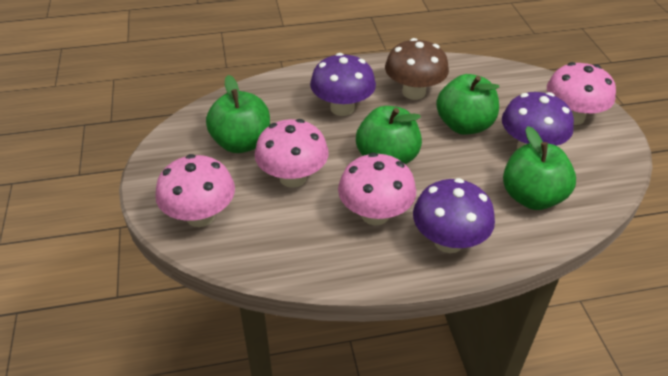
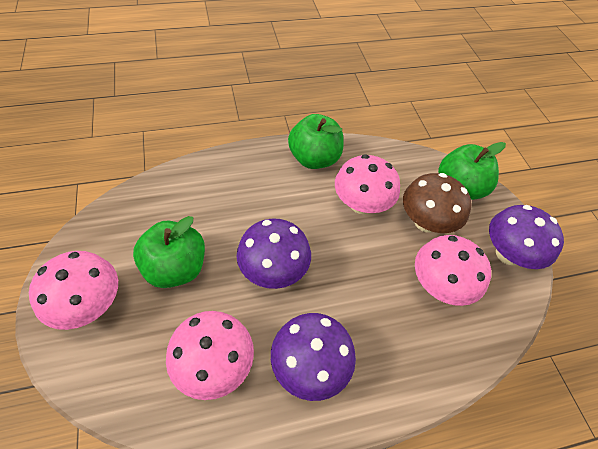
green apple: 4 -> 3

